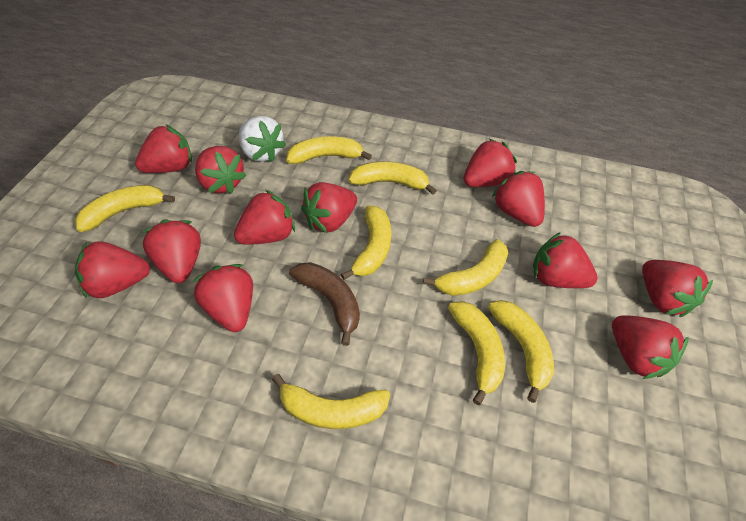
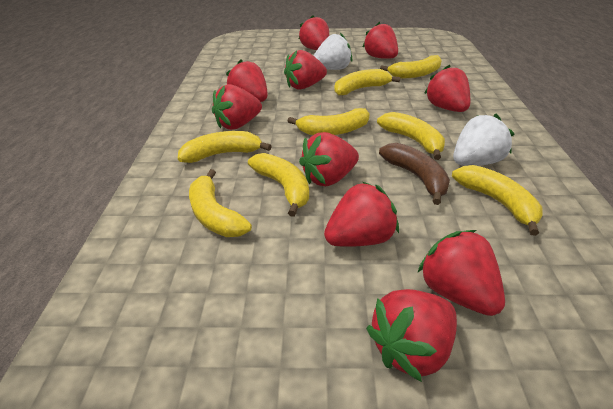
red strawberry: 12 -> 10
white strawberry: 1 -> 2

